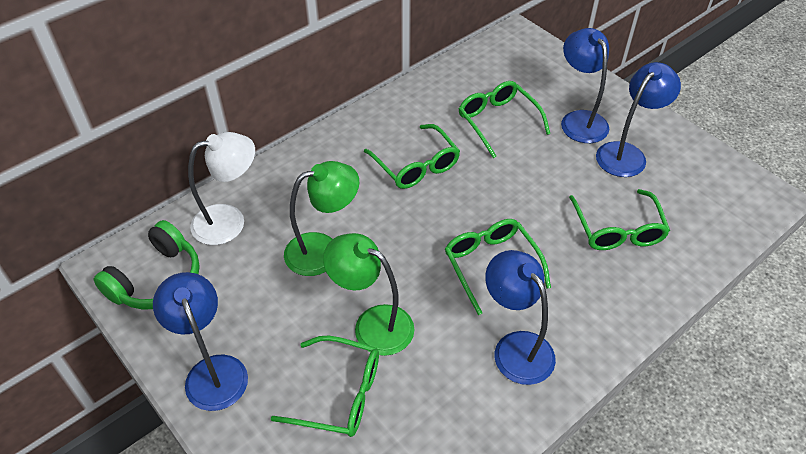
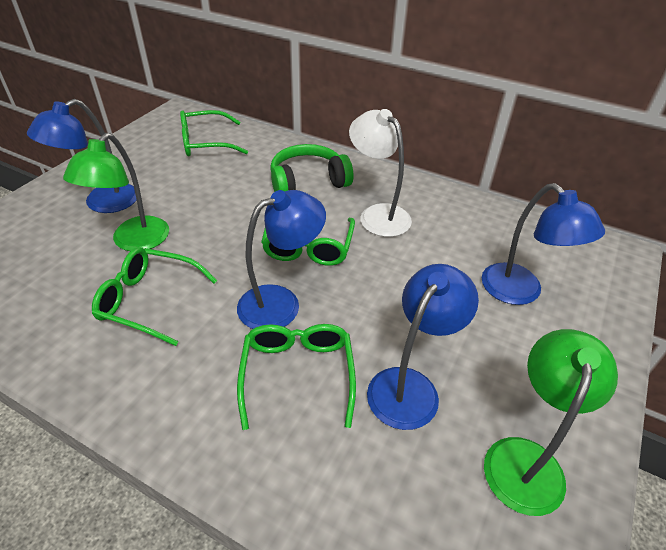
green glasses: 5 -> 4

